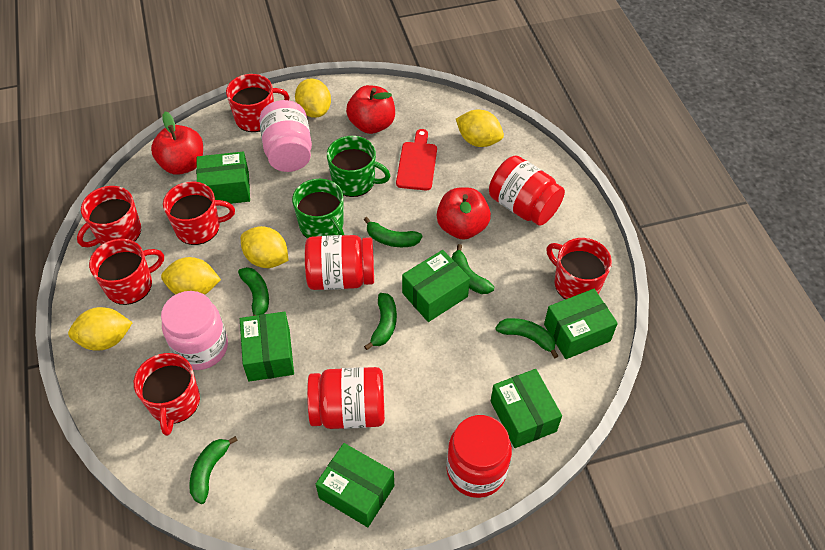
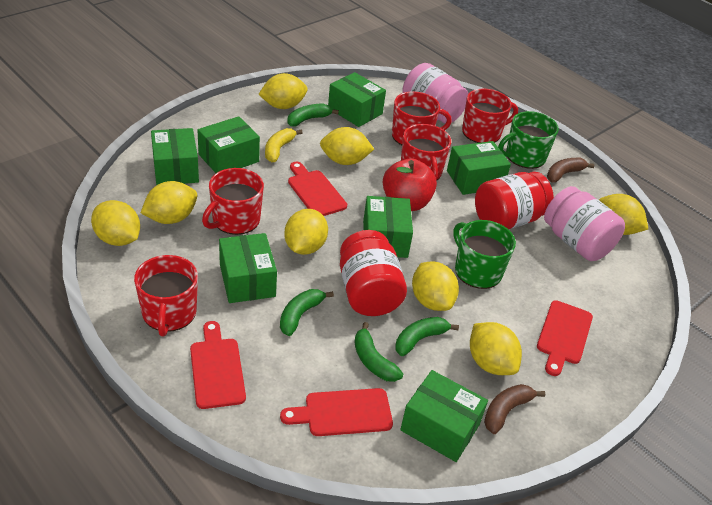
brown banana: 0 -> 2
green banana: 6 -> 4
green box: 6 -> 7
red apple: 3 -> 1
red cutting board: 1 -> 4
red jar: 4 -> 2
red mug: 6 -> 5
yellow banana: 0 -> 1
yellow lemon: 5 -> 8

